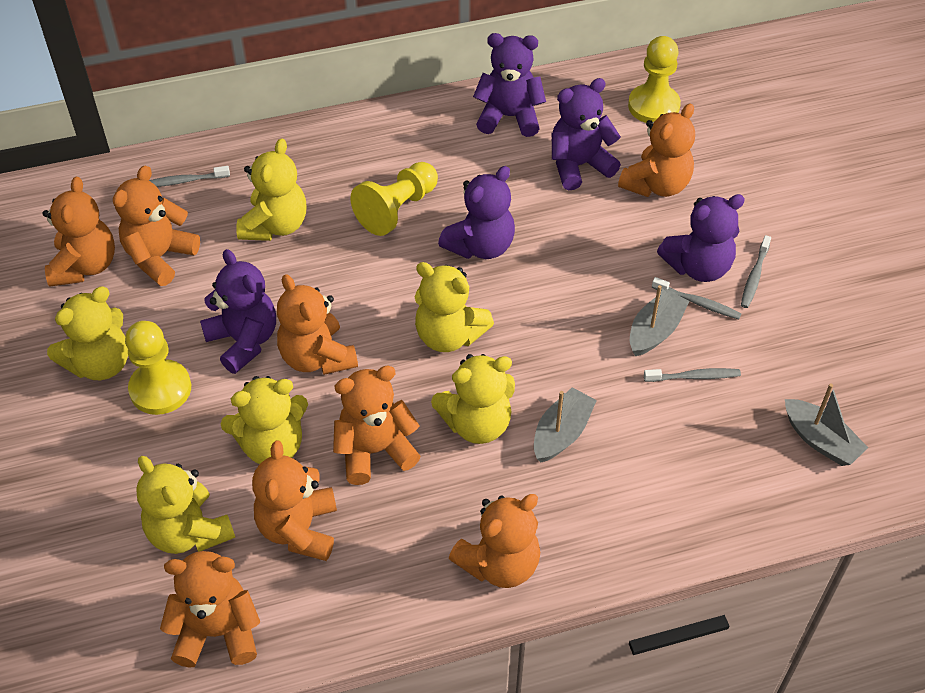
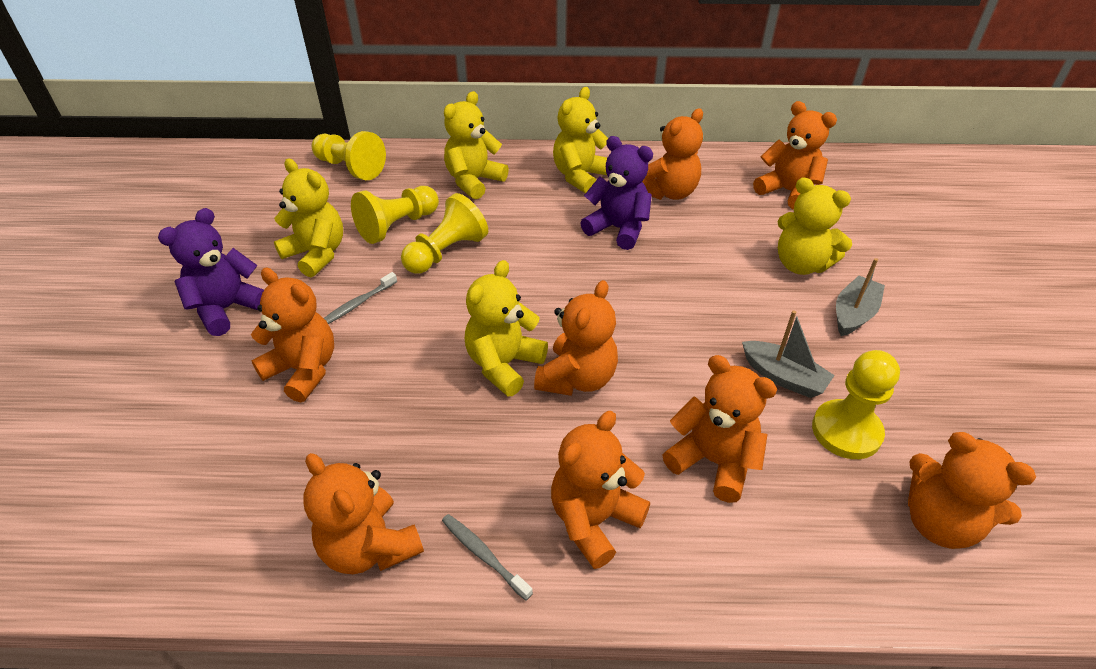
grey boat: 3 -> 2
grey toothbrush: 4 -> 2
purple teddy bear: 5 -> 2
yellow pawn: 3 -> 4
yellow teddy bear: 6 -> 5

